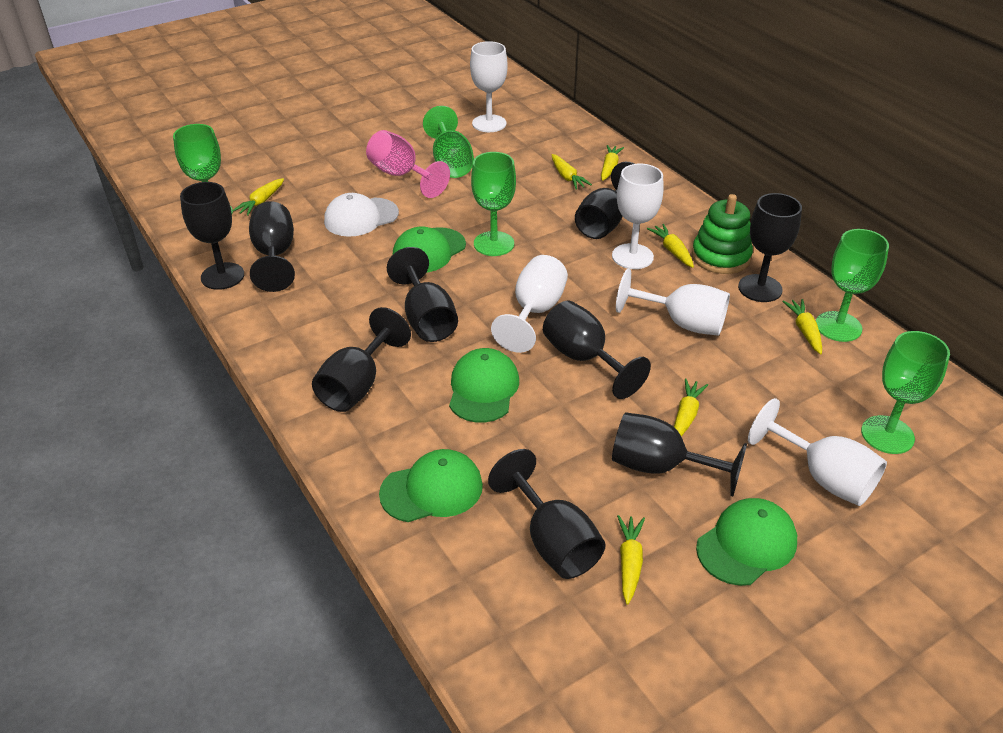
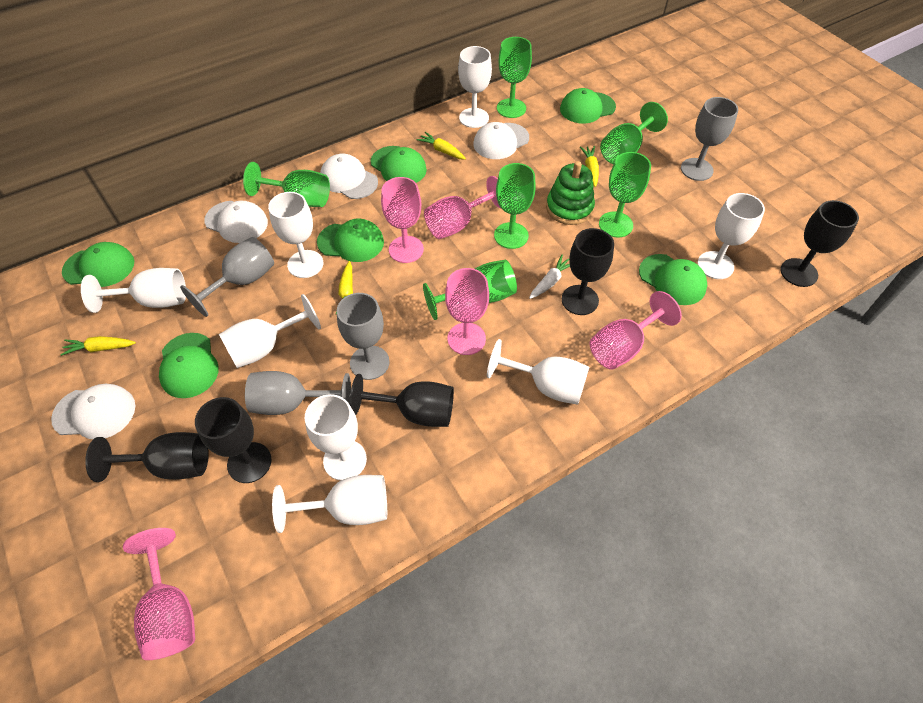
black goblet: 9 -> 5
green cap: 4 -> 6
green goblet: 5 -> 6
grey goblet: 0 -> 4
pink goblet: 1 -> 5
white cap: 1 -> 4
white carrot: 0 -> 1
white goblet: 5 -> 8
yellow carrot: 7 -> 4

